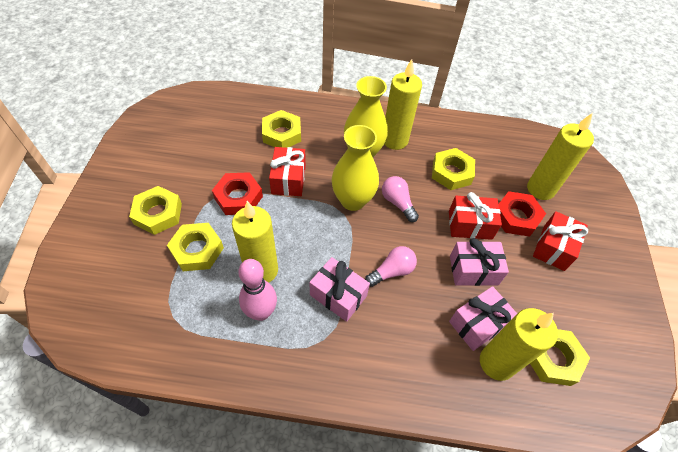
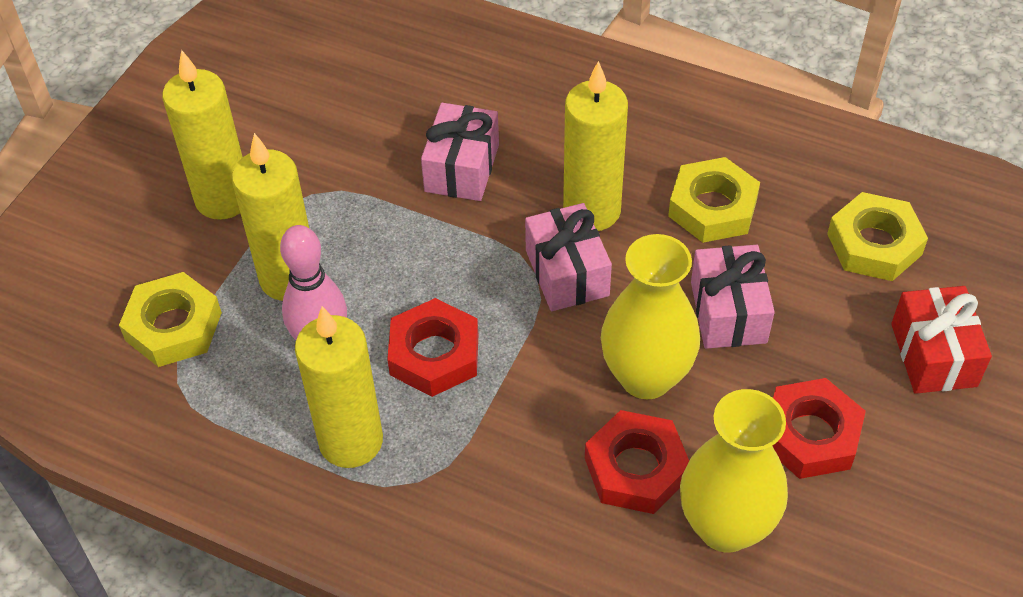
pink light bulb: 2 -> 0
red gift: 3 -> 1
red nut: 2 -> 3
yellow nut: 5 -> 3

